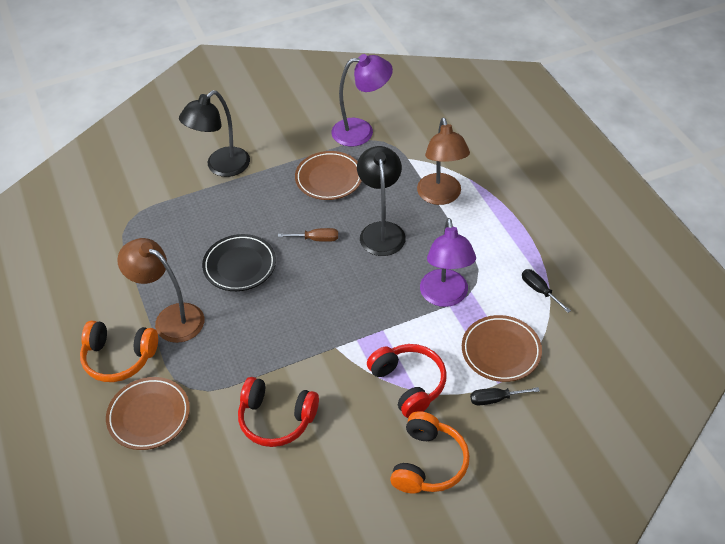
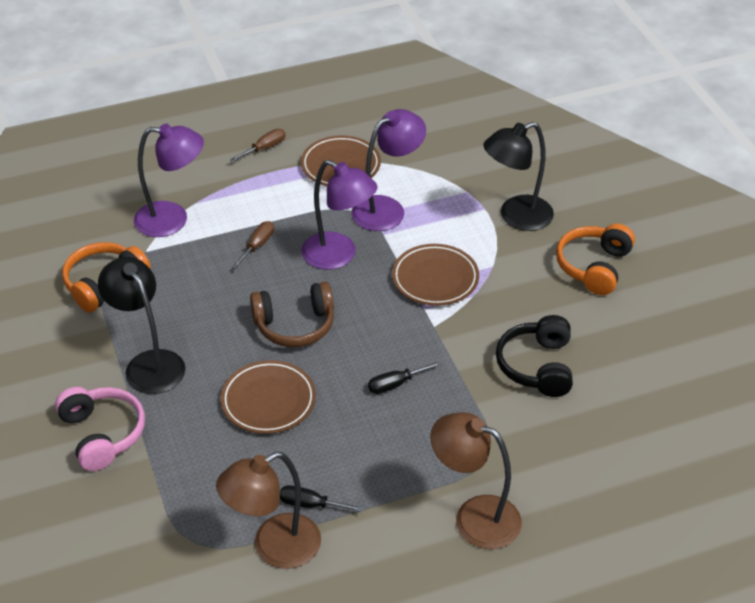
black headphones: 0 -> 1
black plate: 1 -> 0
brown headphones: 0 -> 1
brown screwdriver: 1 -> 2
pink headphones: 0 -> 1
purple lamp: 2 -> 3
red headphones: 2 -> 0

